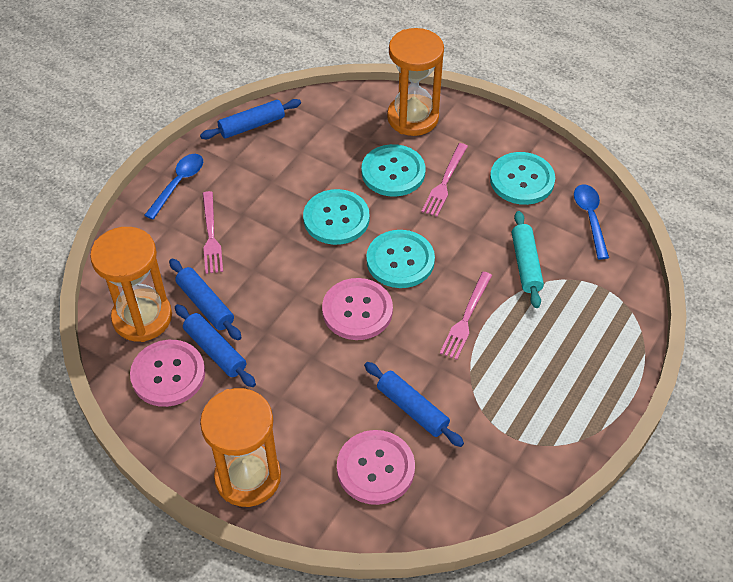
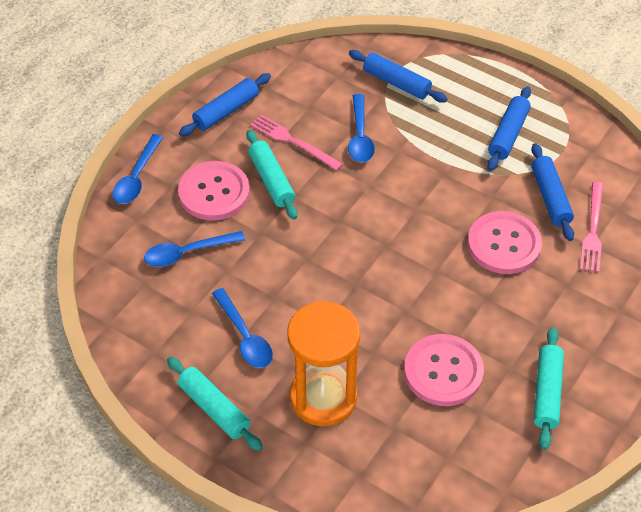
blue spoon: 2 -> 4
orange hourglass: 3 -> 1
pink fork: 3 -> 2
turquoise button: 4 -> 0
turquoise rolling pin: 1 -> 3

